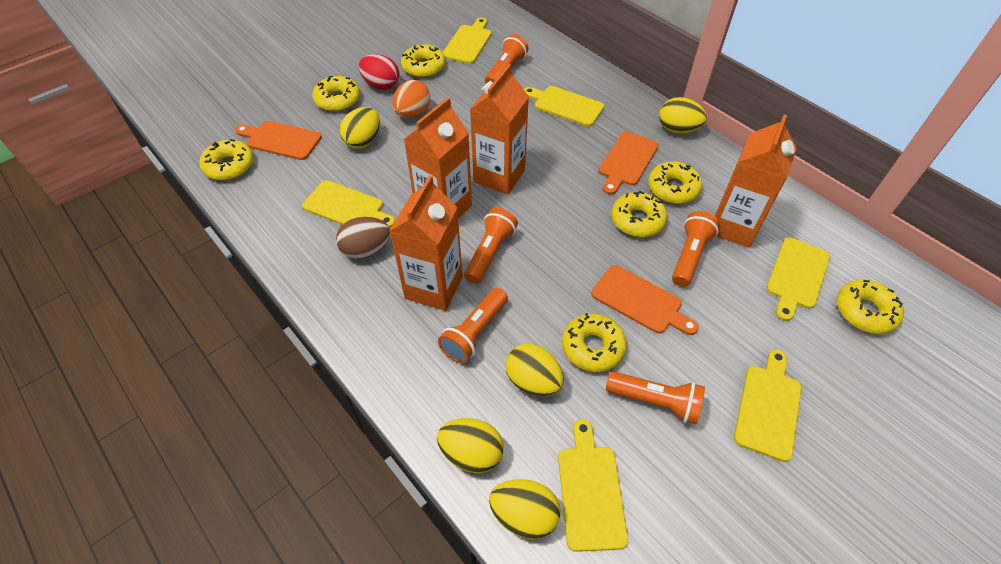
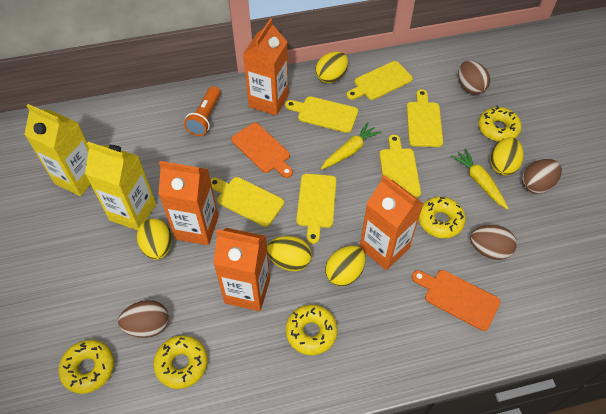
brown egg: 1 -> 4
orange cutting board: 3 -> 2
orange egg: 1 -> 0
orange flashlight: 5 -> 1
red egg: 1 -> 0
yellow carrot: 0 -> 2
yellow carton: 0 -> 2
yellow donut: 7 -> 5

